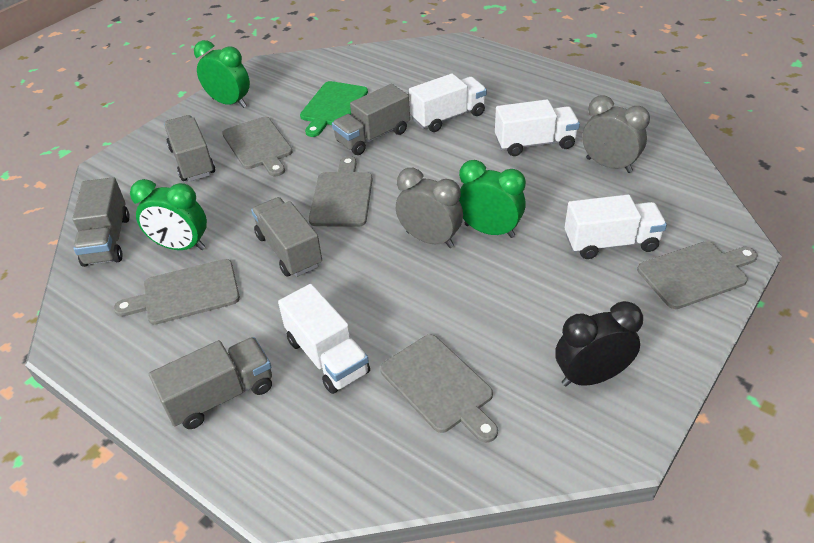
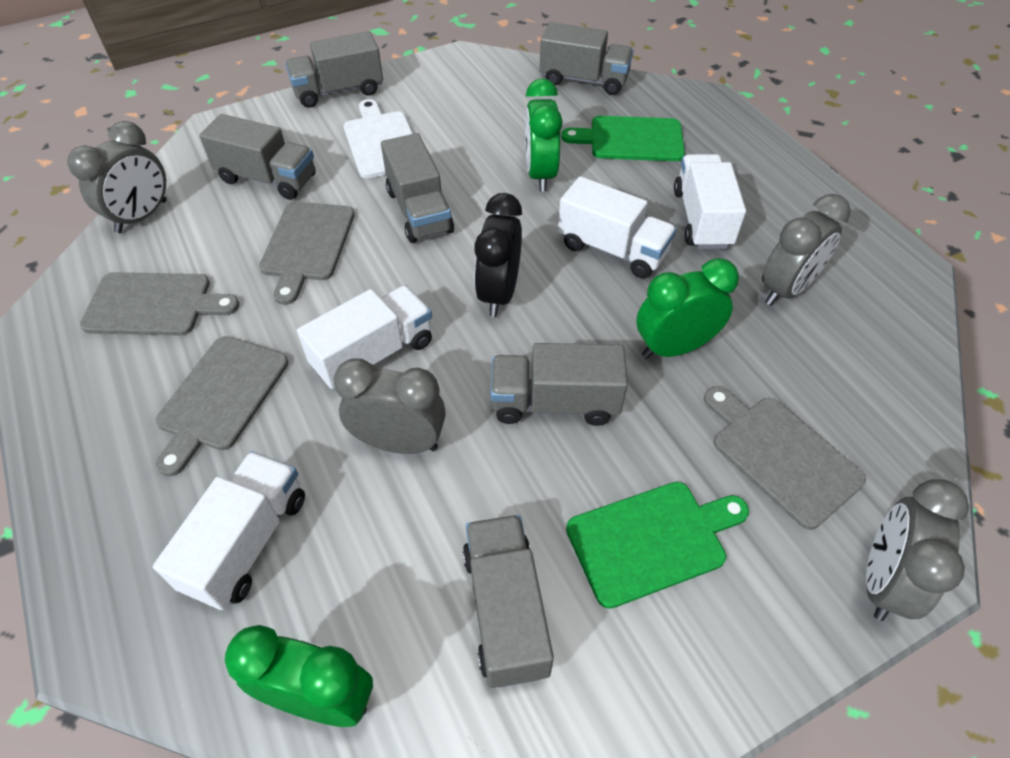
green cutting board: 1 -> 2
grey clock: 2 -> 4
grey cutting board: 5 -> 4
grey truck: 5 -> 6
white cutting board: 0 -> 1

